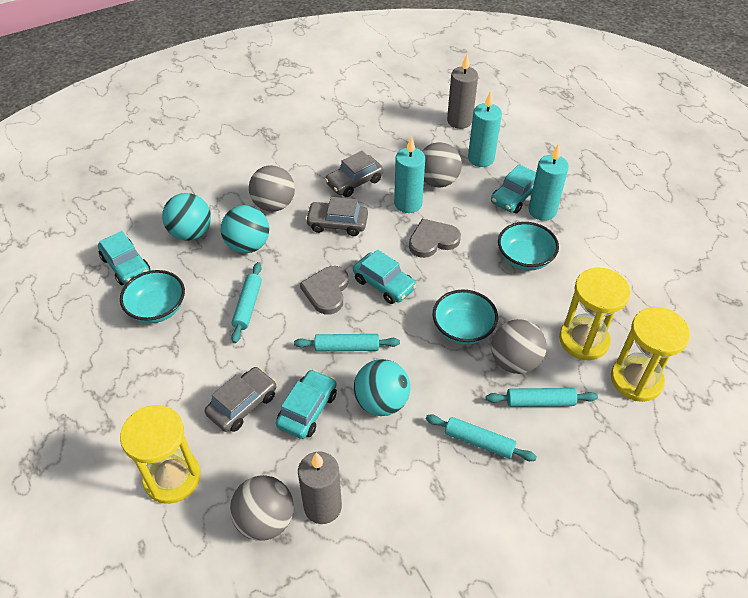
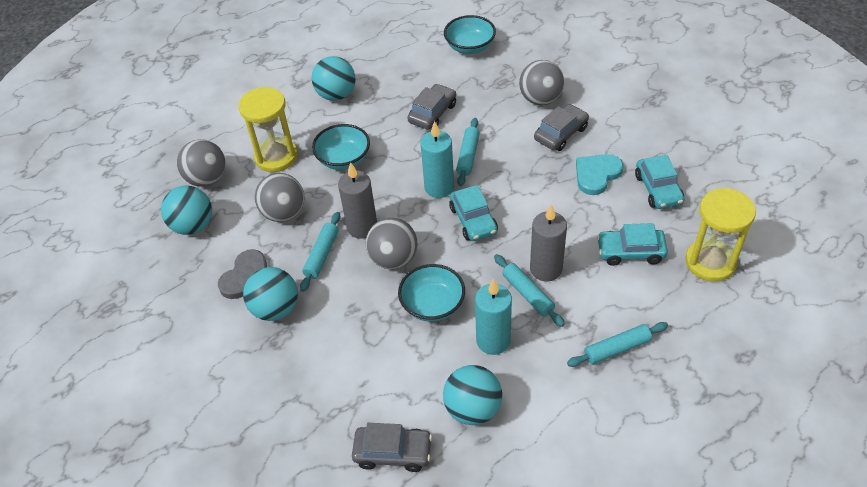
grey heart: 2 -> 1
turquoise ball: 3 -> 4
turquoise candle: 3 -> 2
turquoise car: 4 -> 3
turquoise heart: 0 -> 1
yellow hourglass: 3 -> 2

